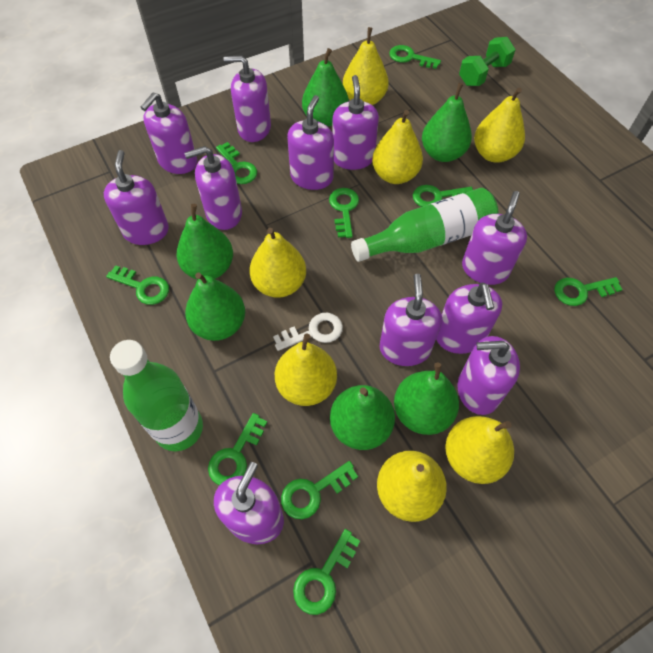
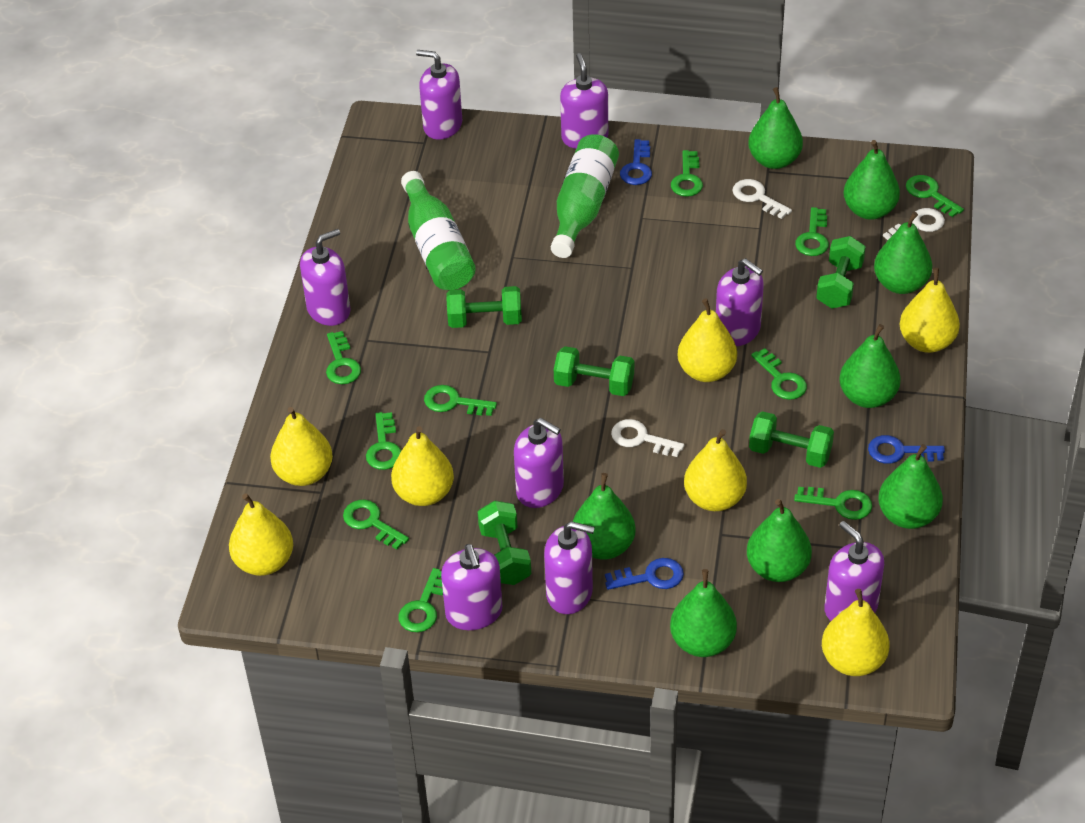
blue key: 0 -> 3
green dumbbell: 1 -> 5
green key: 9 -> 10
green pear: 6 -> 8
purple soap dispenser: 11 -> 8
white key: 1 -> 3

